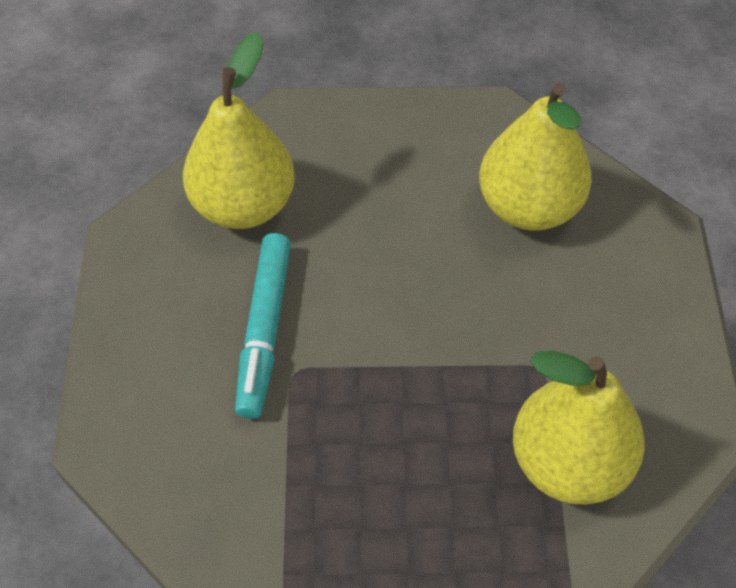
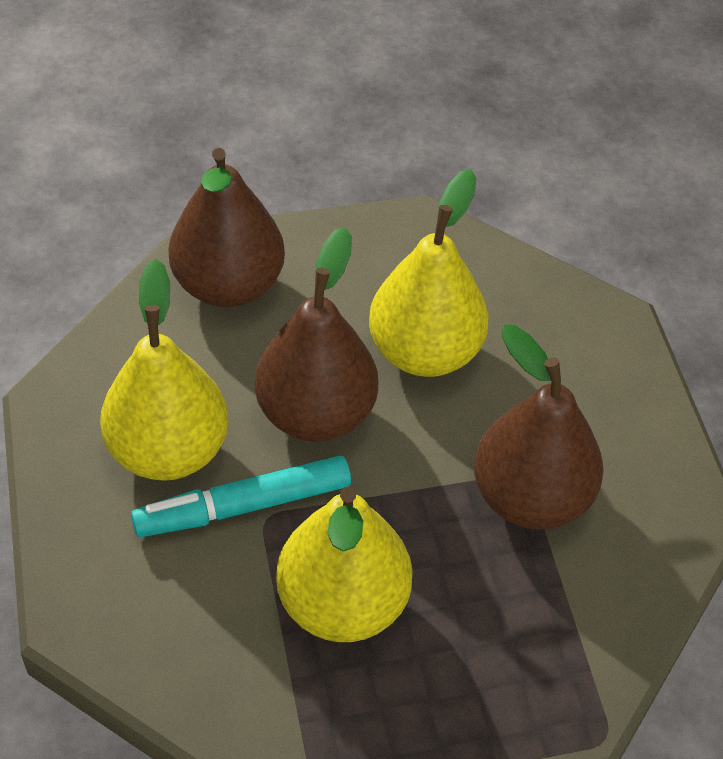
brown pear: 0 -> 3

